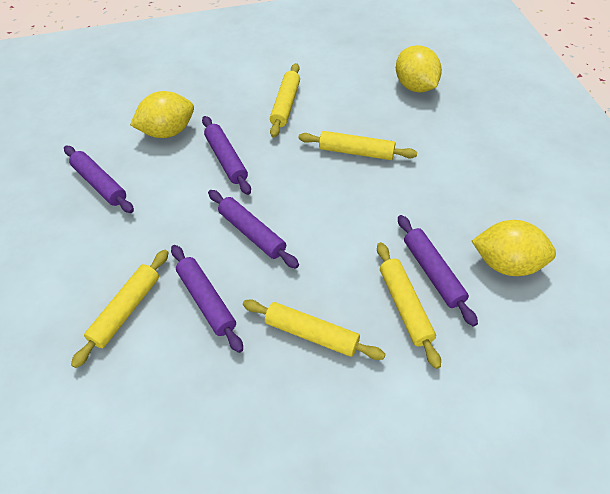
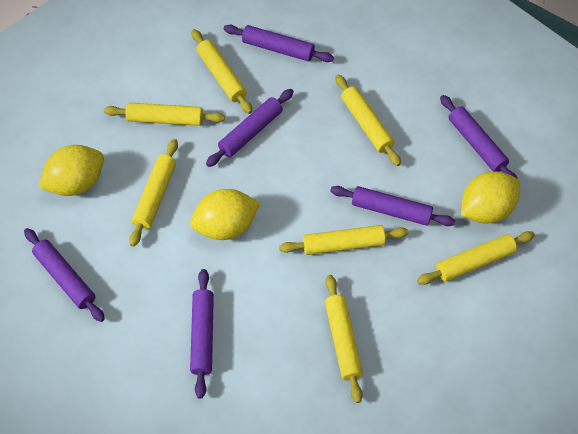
purple rolling pin: 5 -> 6
yellow rolling pin: 5 -> 7

